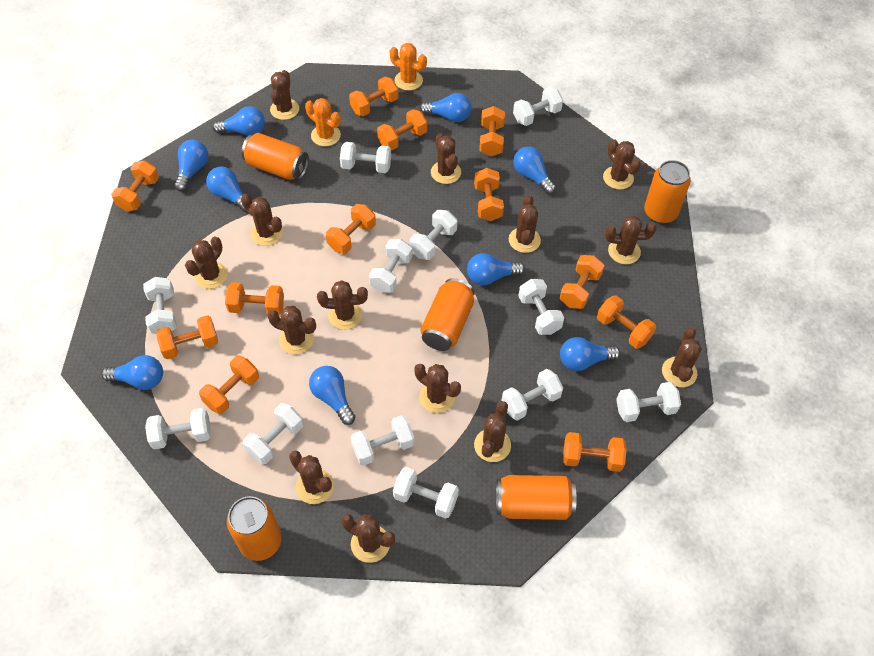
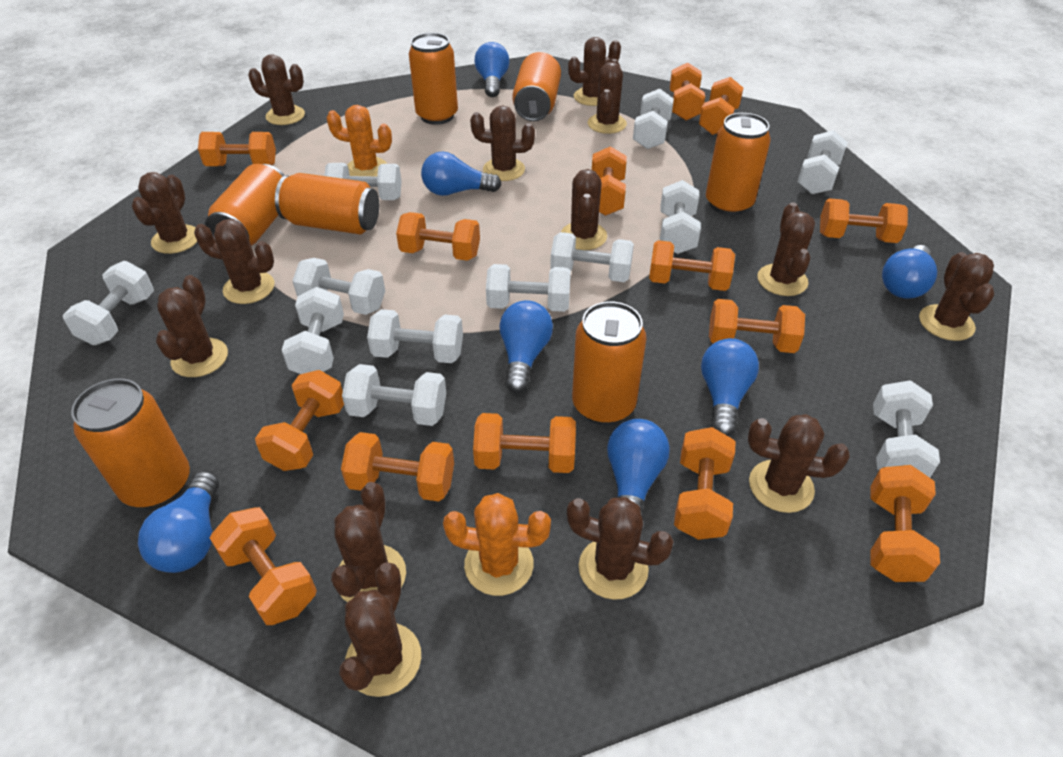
blue light bulb: 9 -> 7
orange can: 5 -> 7
orange dumbbell: 12 -> 14

